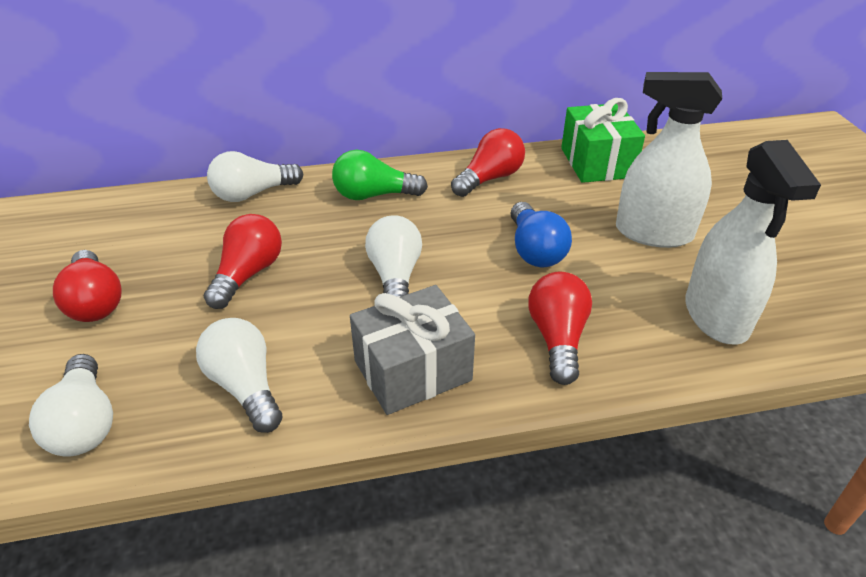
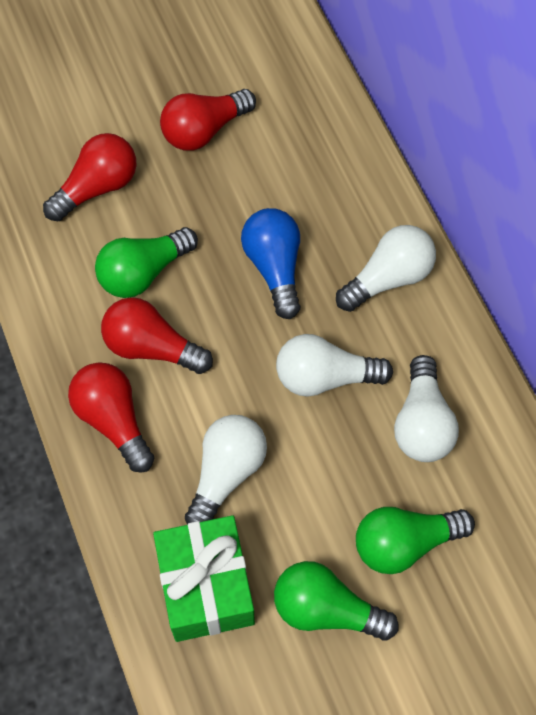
green light bulb: 1 -> 3
grey gift: 1 -> 0
white spray bottle: 2 -> 0

